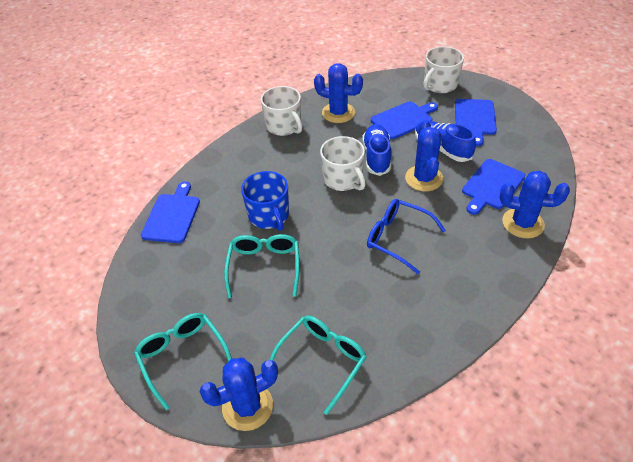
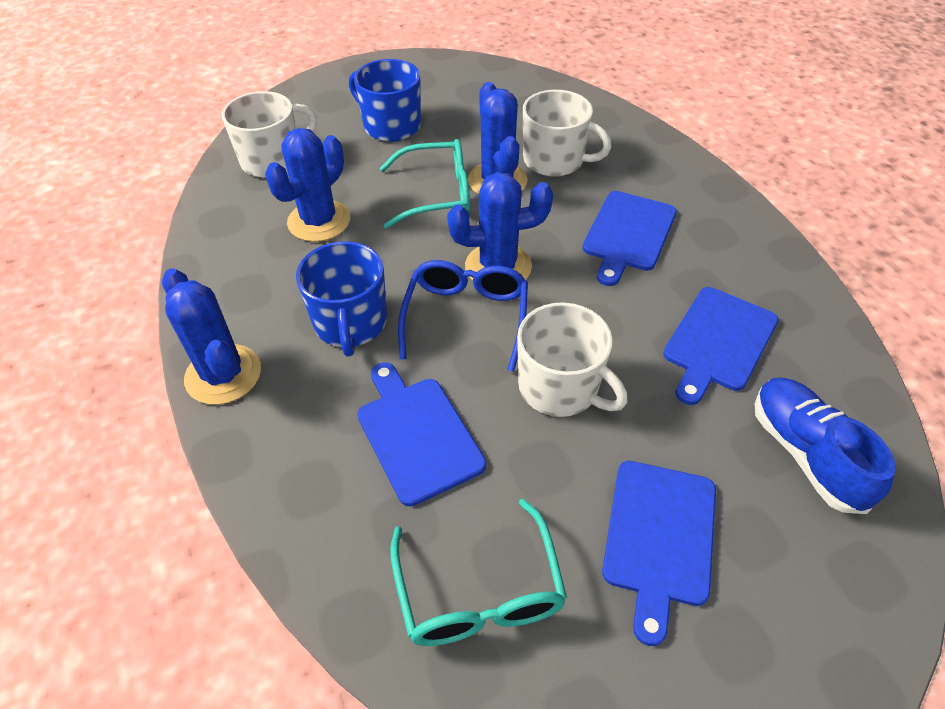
blue mug: 1 -> 2
blue shoe: 2 -> 1
turquoise glasses: 3 -> 2

